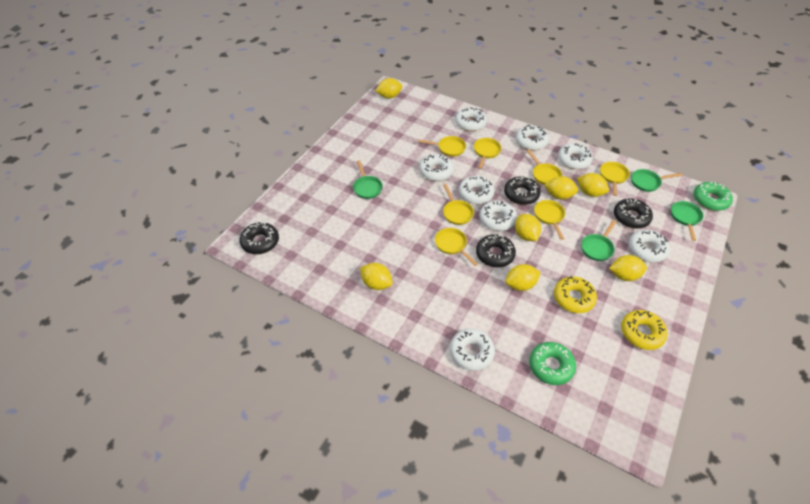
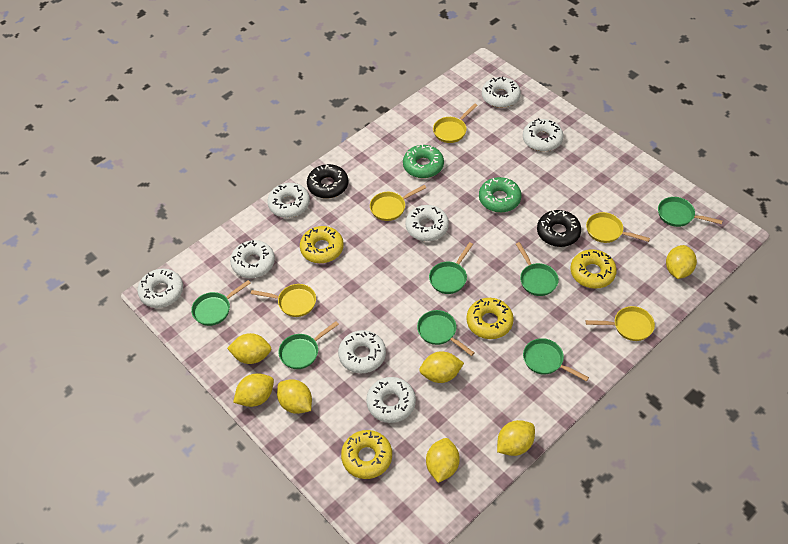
black donut: 4 -> 2
green pan: 4 -> 7
yellow donut: 2 -> 4
yellow pan: 7 -> 5

